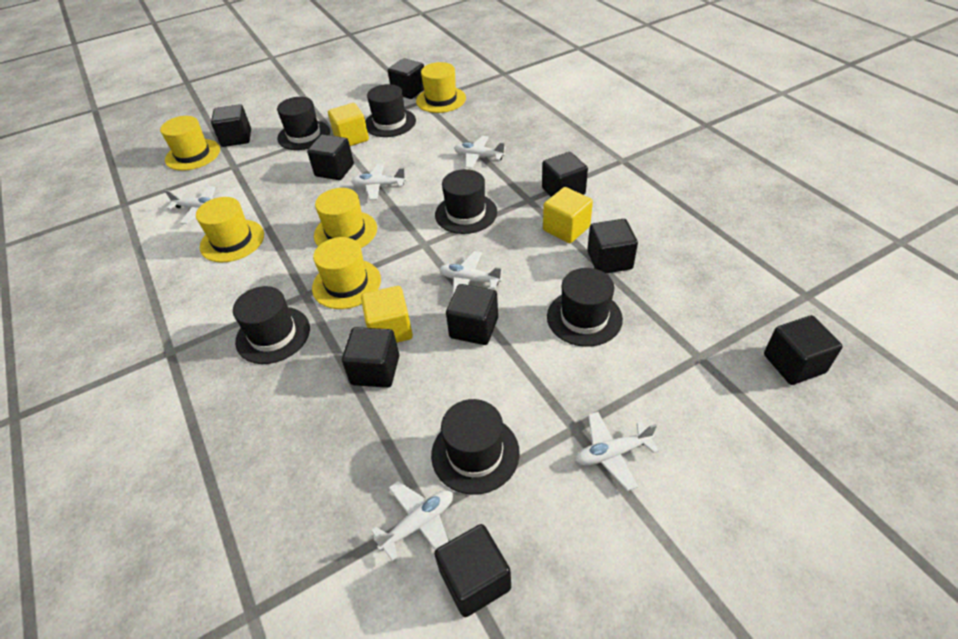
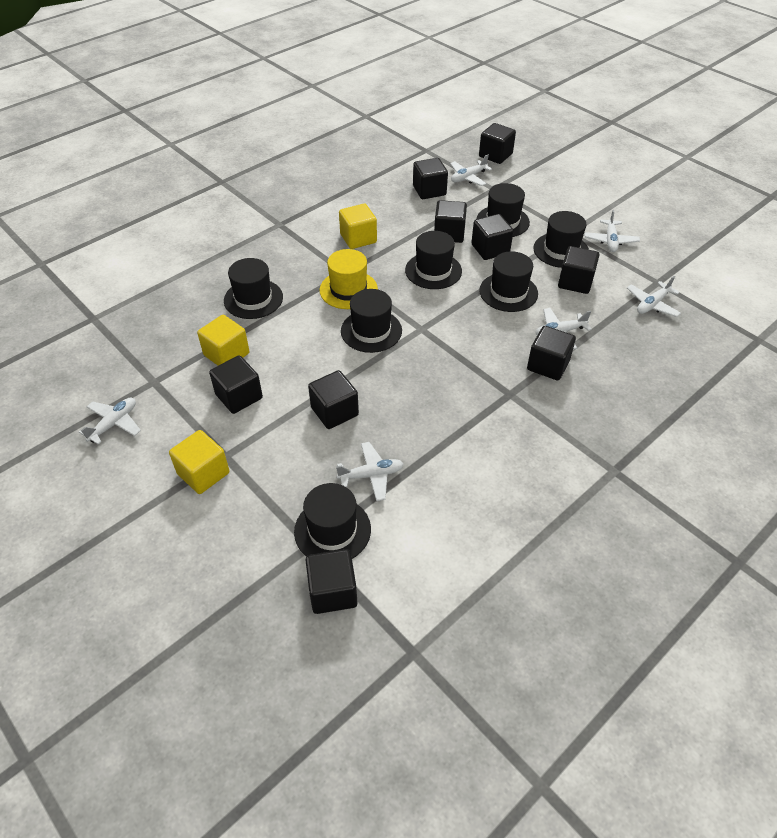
black hat: 6 -> 7
yellow hat: 5 -> 1

